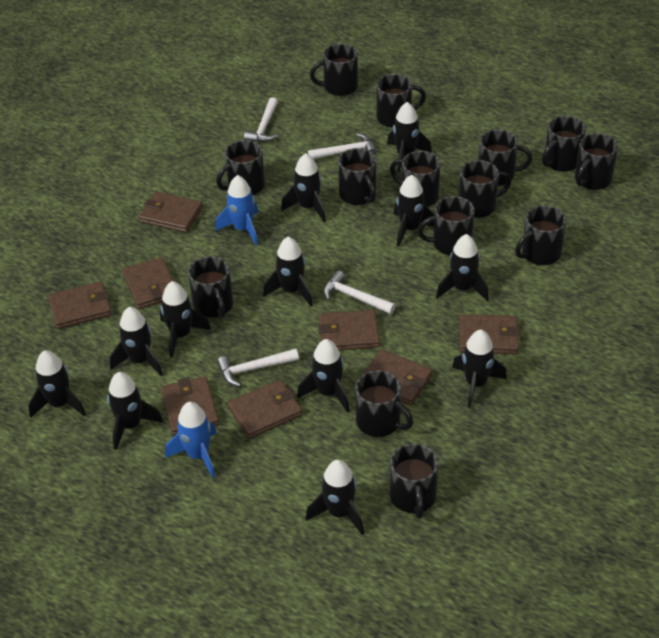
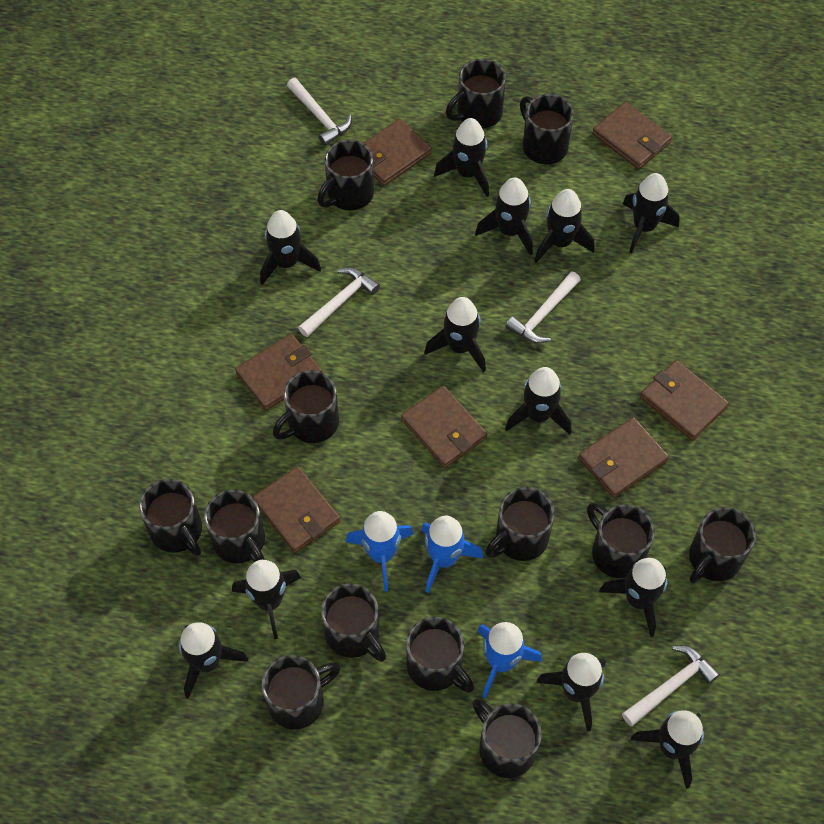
black mug: 14 -> 13
blue rocket: 2 -> 3
brown wallet: 8 -> 7

